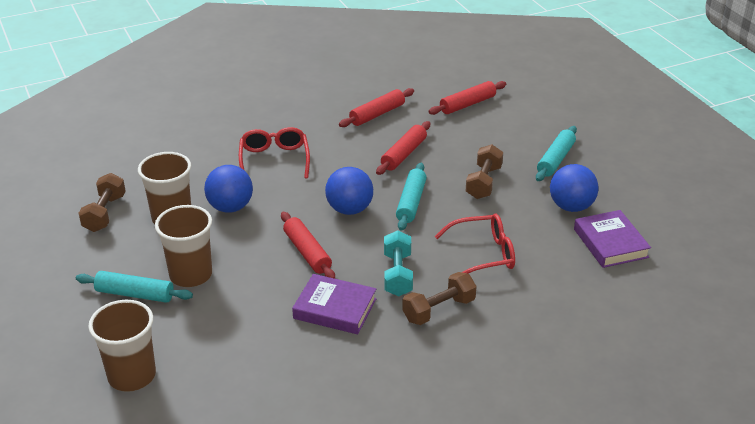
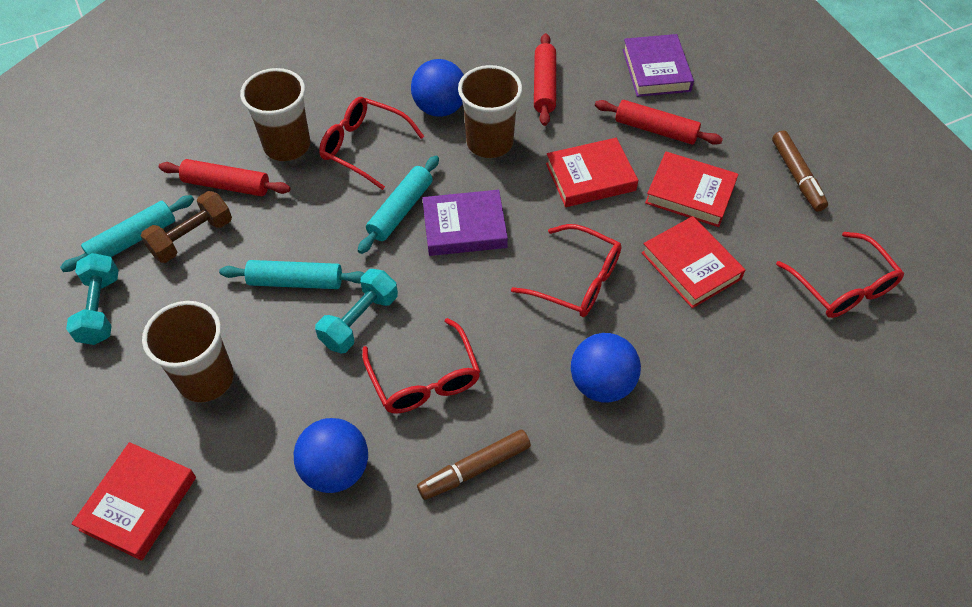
brown dumbbell: 3 -> 1
brown marker: 0 -> 2
red book: 0 -> 4
red glasses: 2 -> 4
red rolling pin: 4 -> 3
turquoise dumbbell: 1 -> 2

